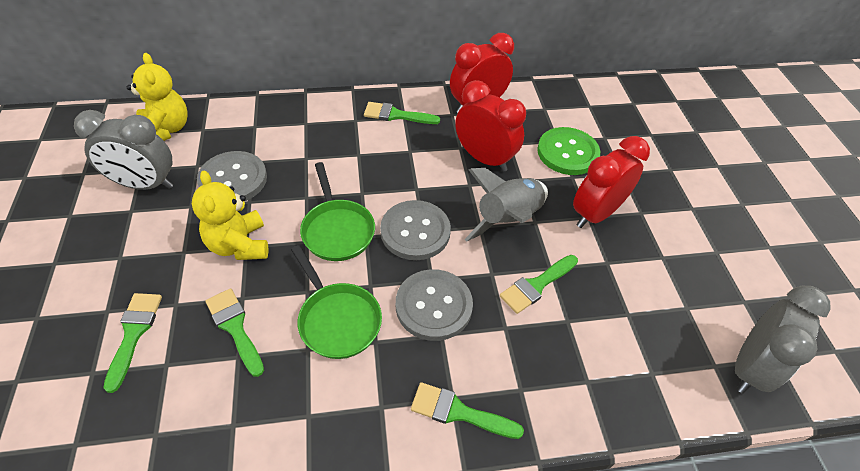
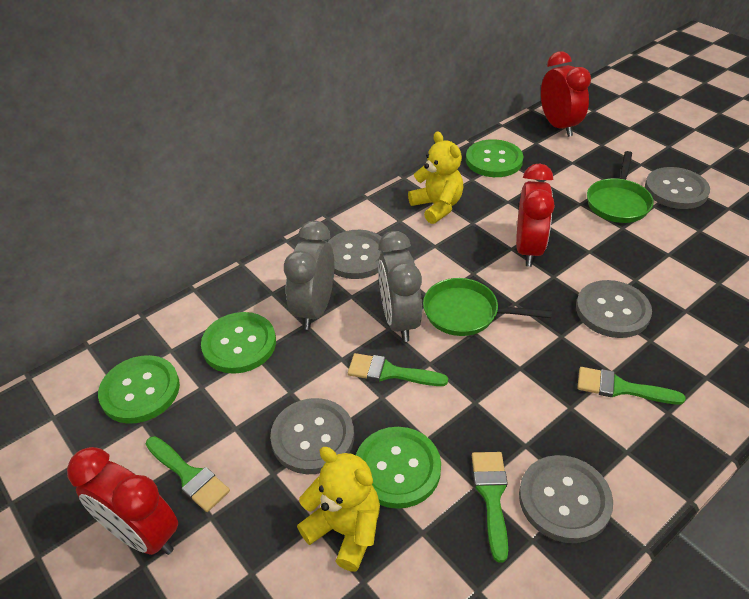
green brush: 5 -> 4
green button: 1 -> 4
grey button: 3 -> 5
grey rocket: 1 -> 0

